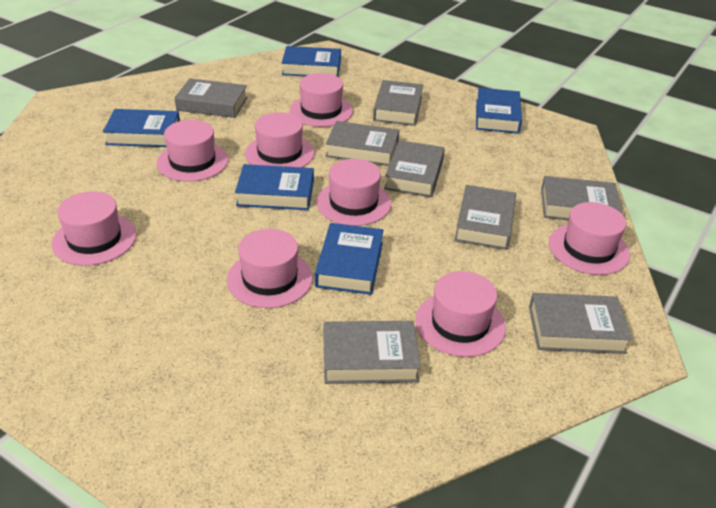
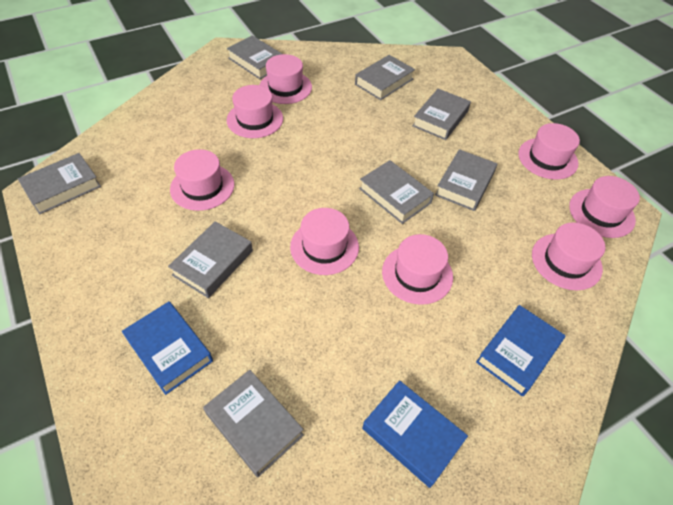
blue book: 5 -> 3

